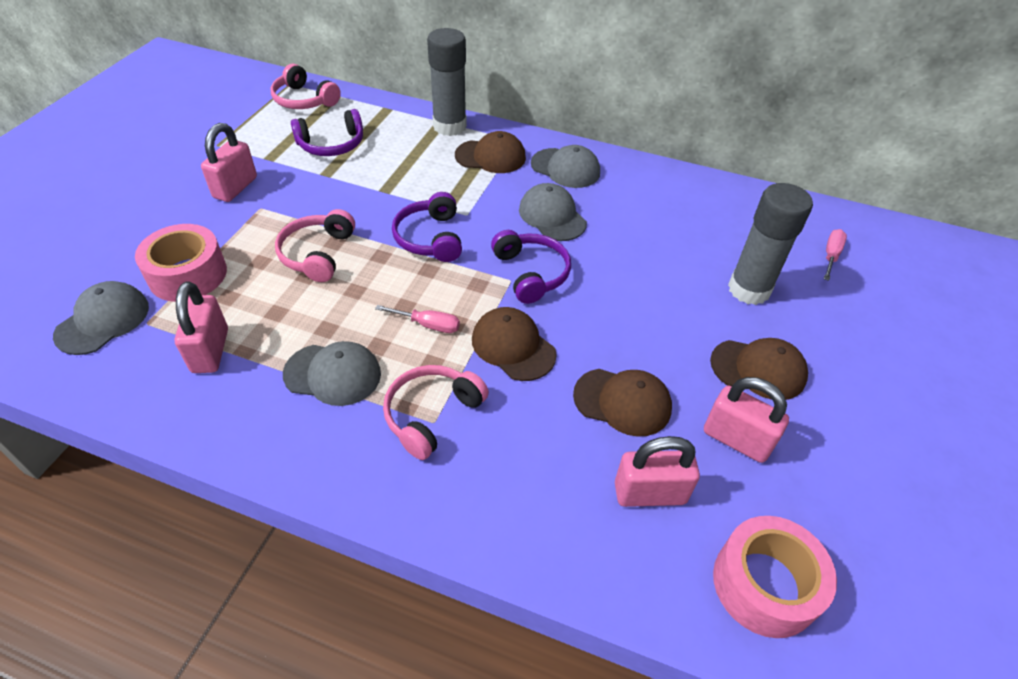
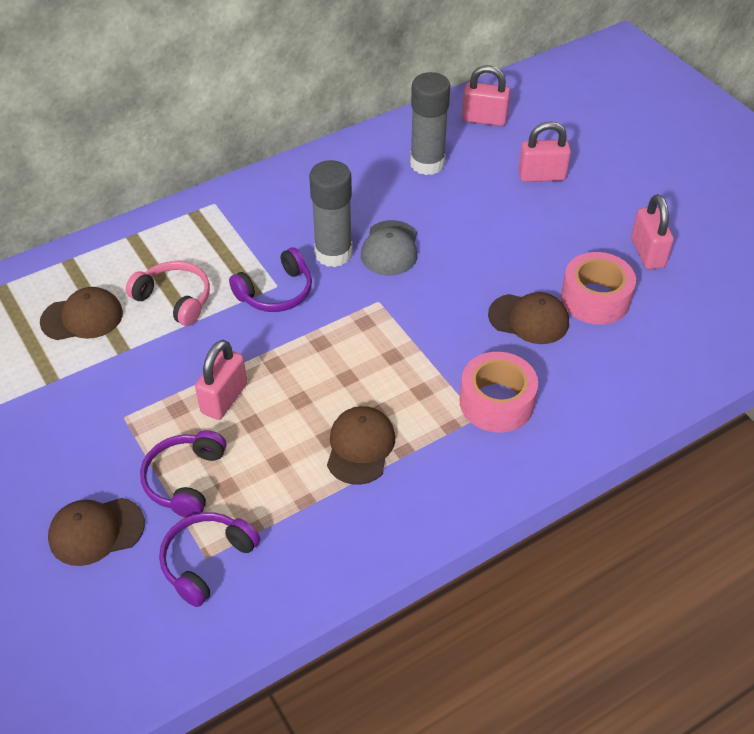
grey cap: 4 -> 1
pink headphones: 3 -> 1
pink screwdriver: 2 -> 0

